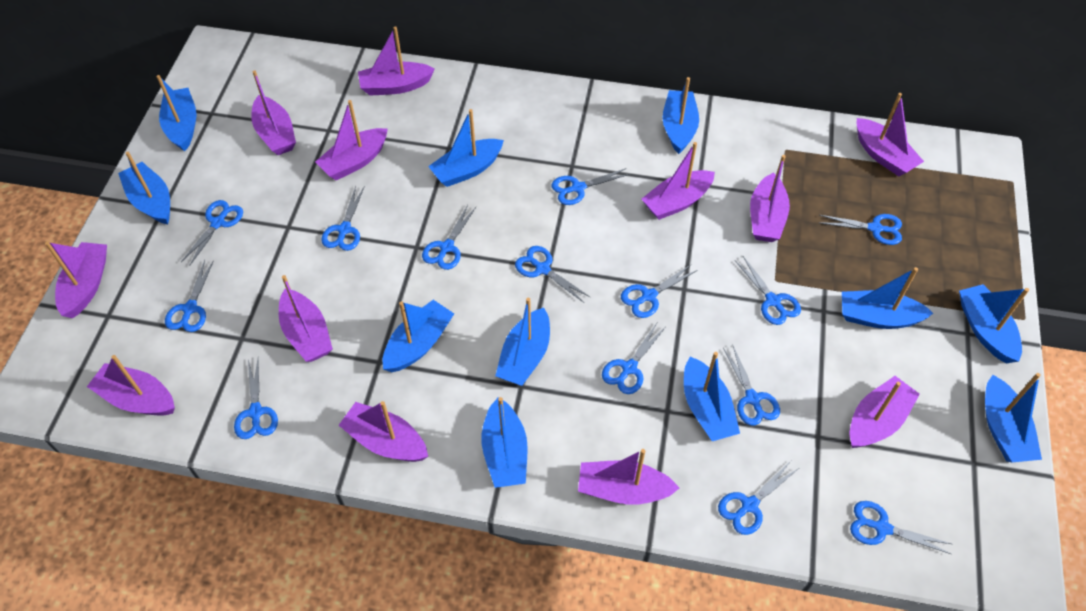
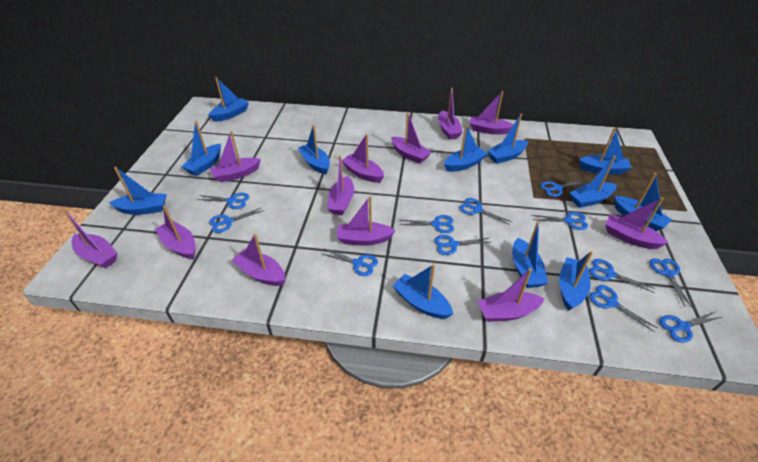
blue boat: 11 -> 12
blue scissors: 14 -> 12

